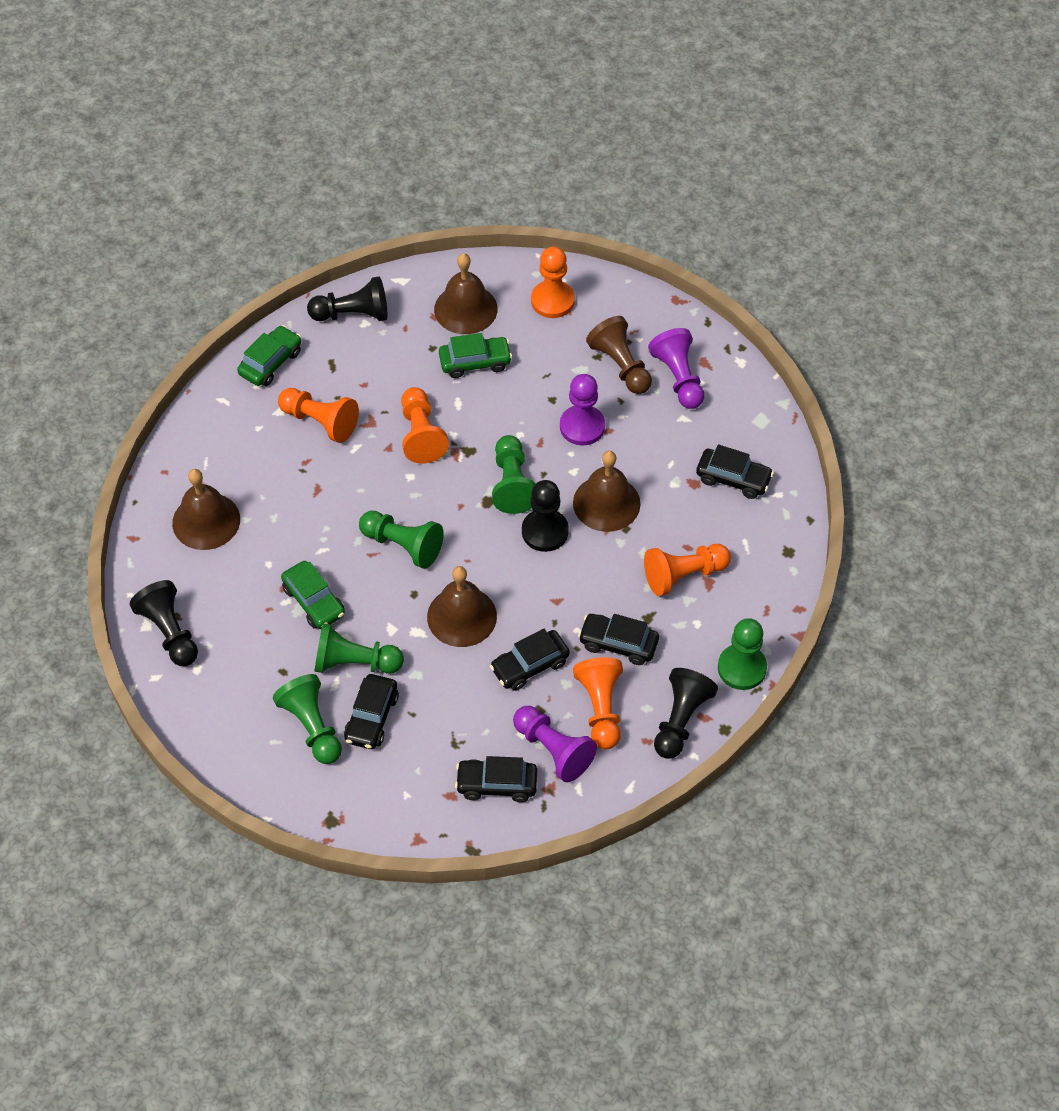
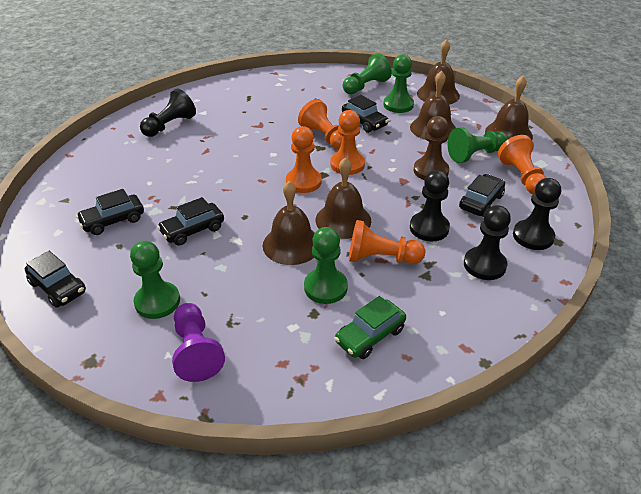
brown bell: 4 -> 5
green car: 3 -> 1
purple pawn: 3 -> 1

